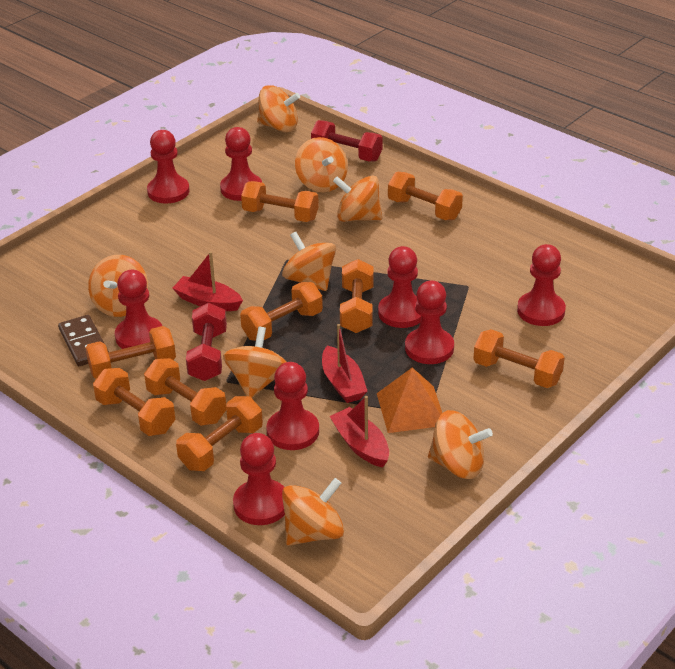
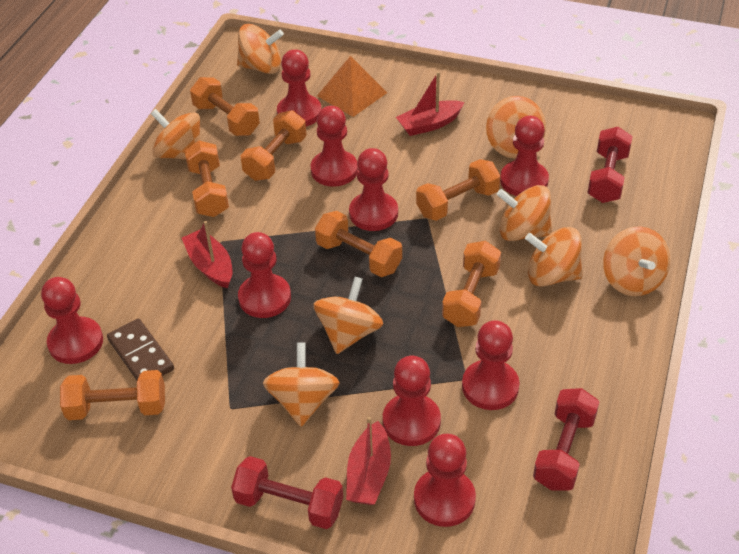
orange dumbbell: 9 -> 7
red dumbbell: 2 -> 3
red pawn: 8 -> 9

